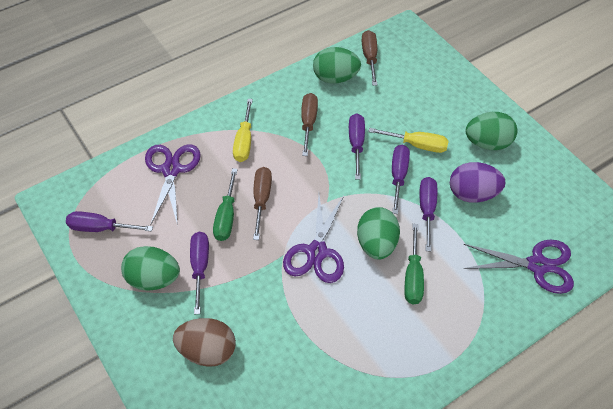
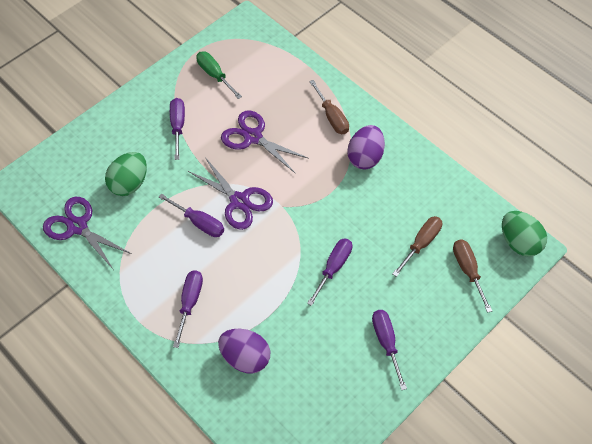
brown egg: 1 -> 0
green egg: 4 -> 2
green screwdriver: 2 -> 1
purple egg: 1 -> 2
yellow screwdriver: 2 -> 0

